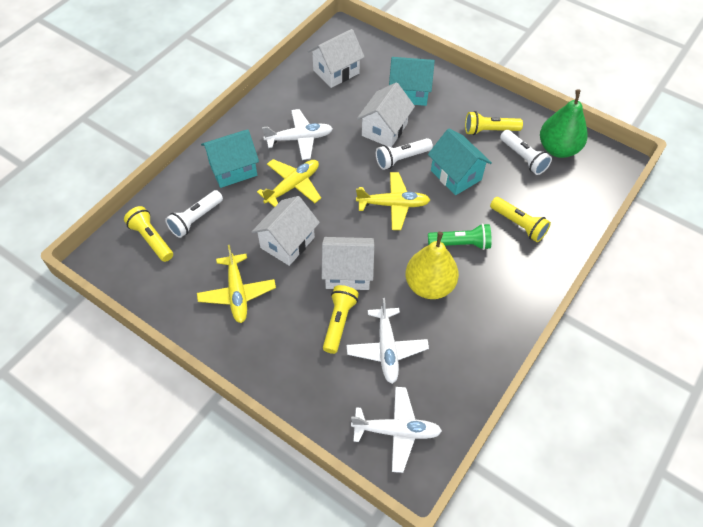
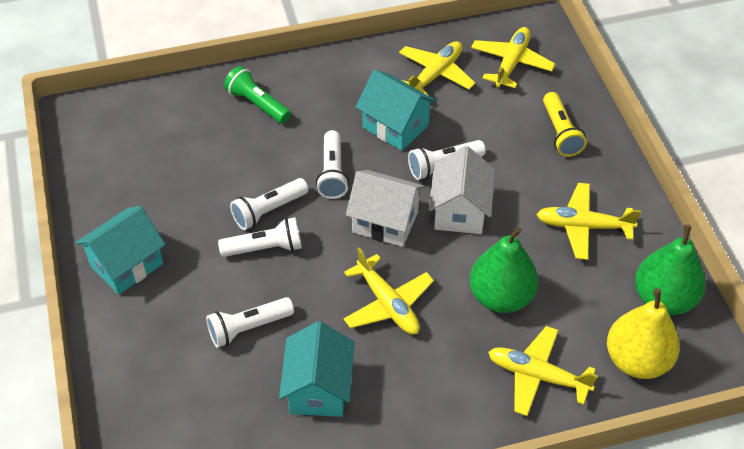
green pear: 1 -> 2
white flashlight: 3 -> 5
white house: 4 -> 2
white plane: 3 -> 0
yellow flashlight: 4 -> 1
yellow plane: 3 -> 5

